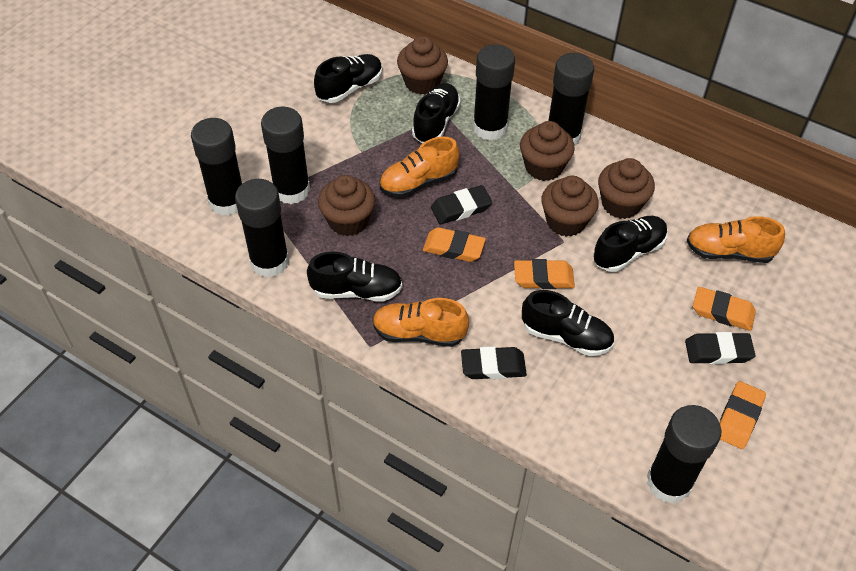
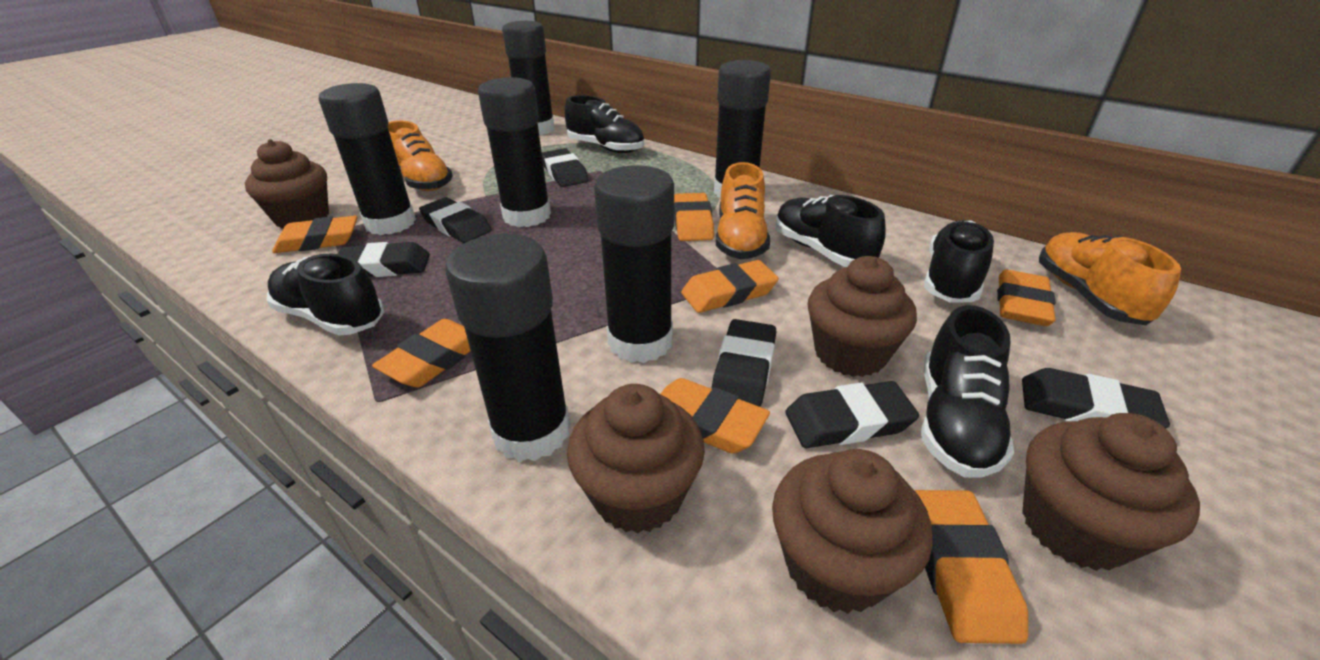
black eraser: 3 -> 6
orange eraser: 4 -> 7

